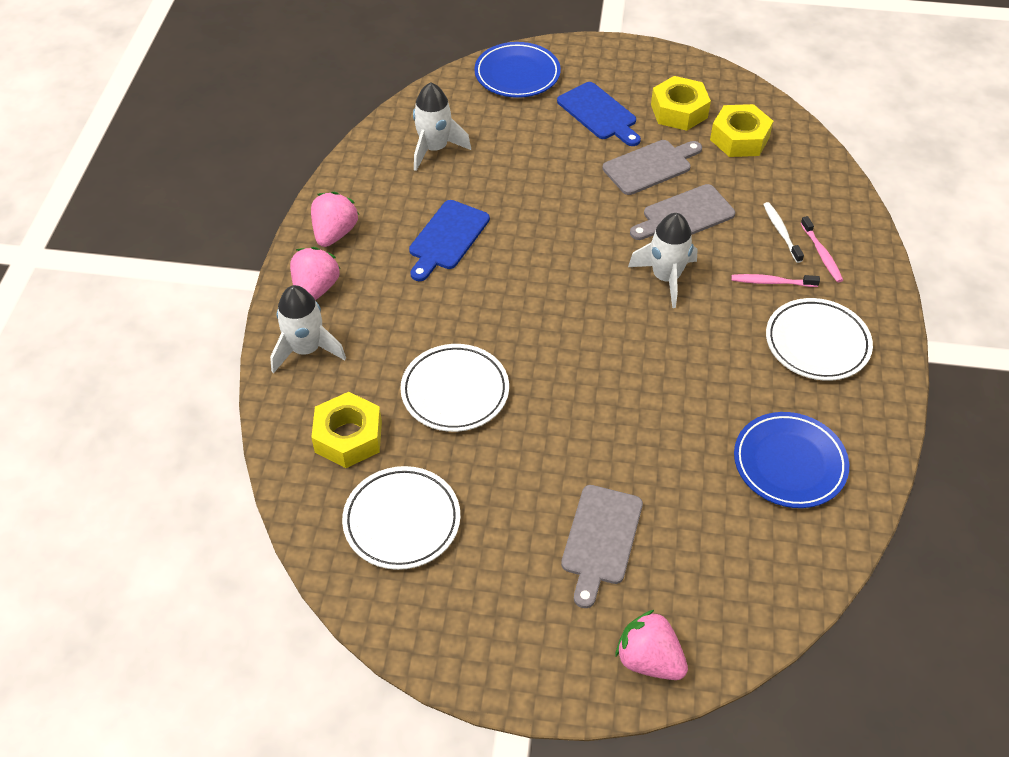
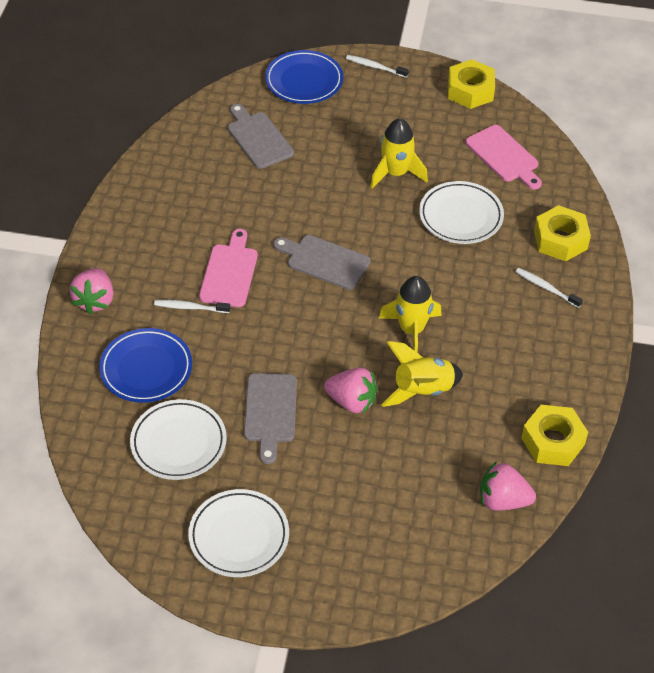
blue cutting board: 2 -> 0
pink cutting board: 0 -> 2
pink toothbrush: 2 -> 0
white rocket: 3 -> 0
white toothbrush: 1 -> 3
yellow rocket: 0 -> 3

